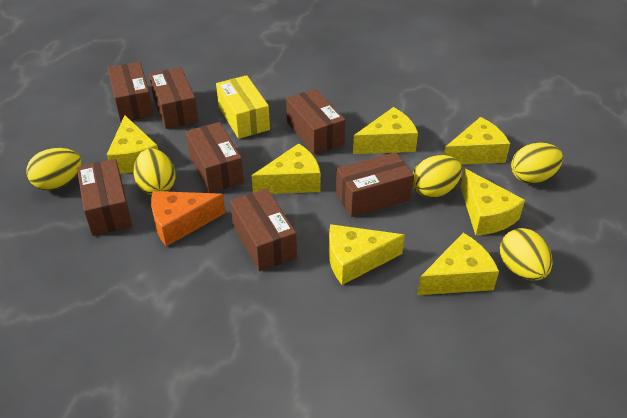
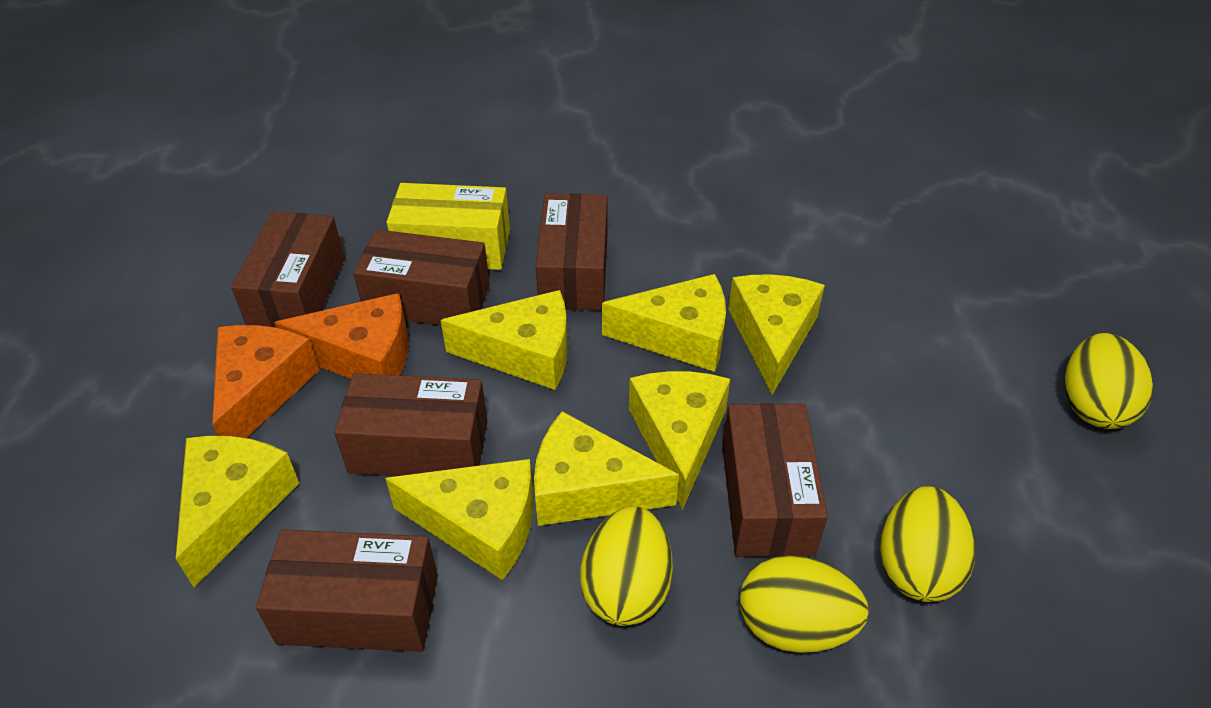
brown box: 7 -> 6
orange cheese: 1 -> 2
yellow egg: 5 -> 4

